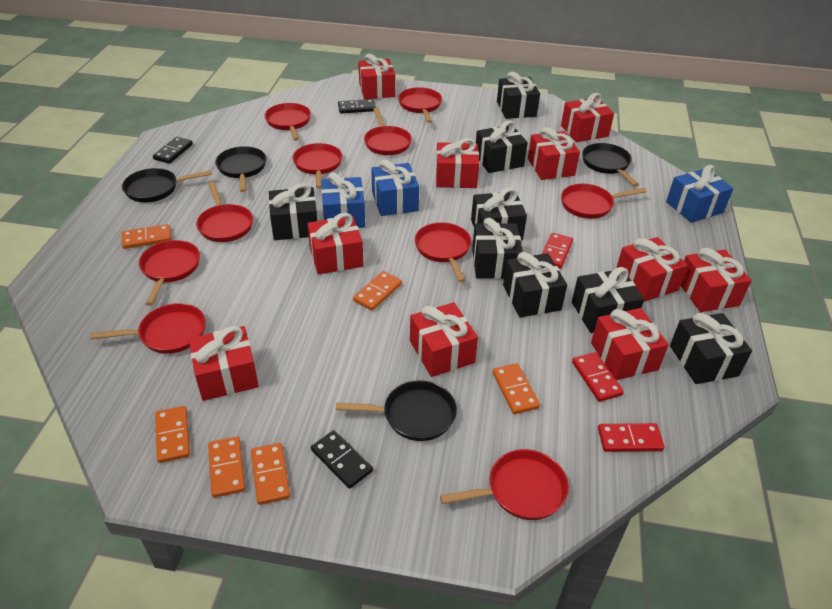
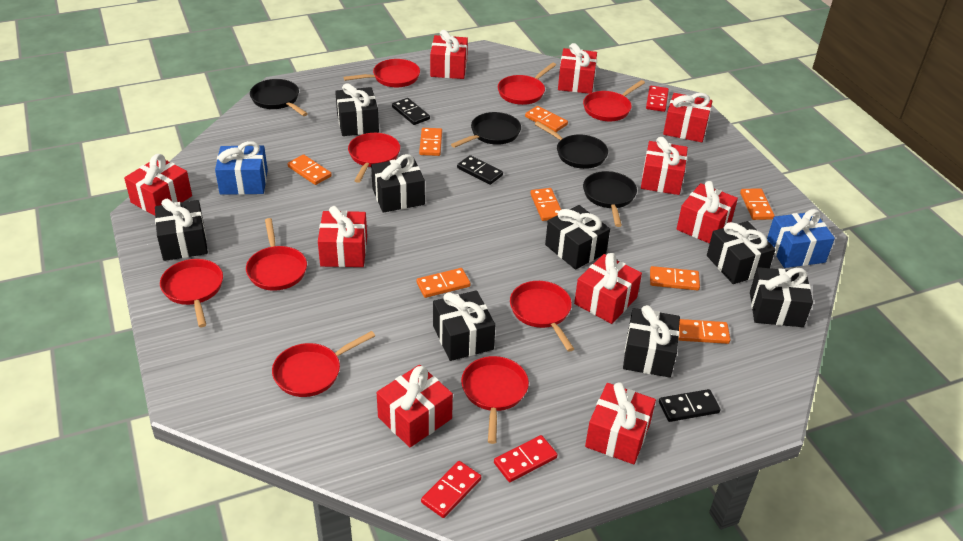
blue gift: 3 -> 2
orange domino: 6 -> 8
red pan: 10 -> 9

